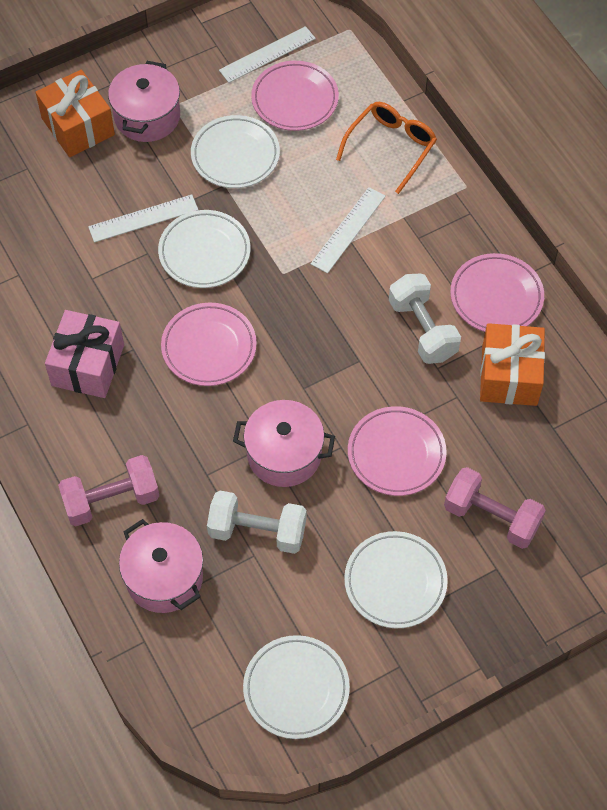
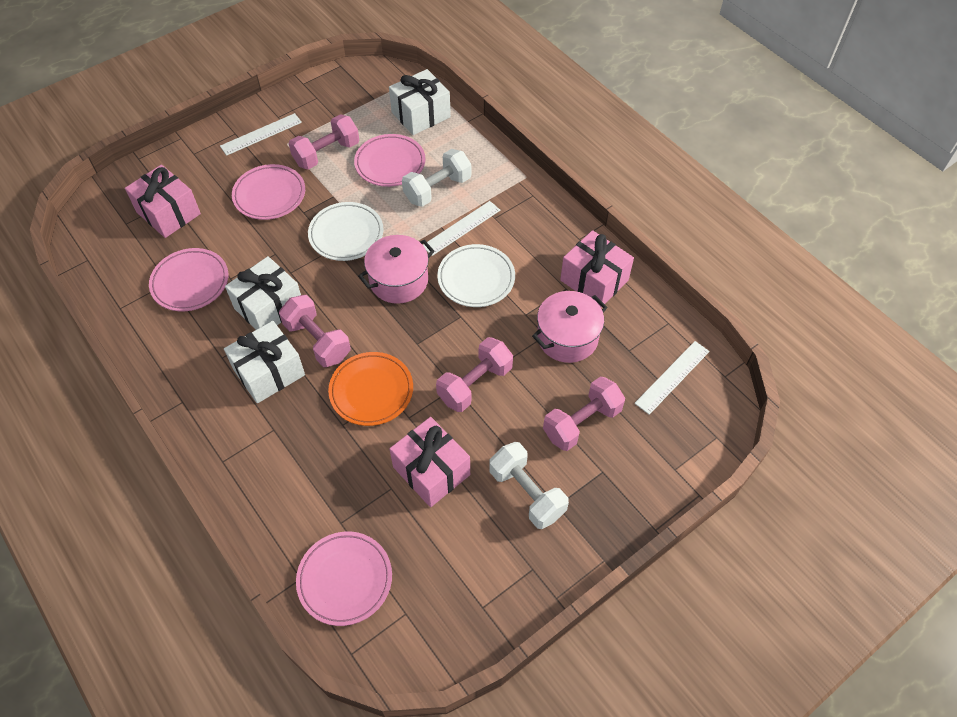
orange gift: 2 -> 0
orange glasses: 1 -> 0
orange plate: 0 -> 1
pink dumbbell: 2 -> 4
pink gift: 1 -> 3
pink pot: 3 -> 2
white gift: 0 -> 3
white plate: 4 -> 2

